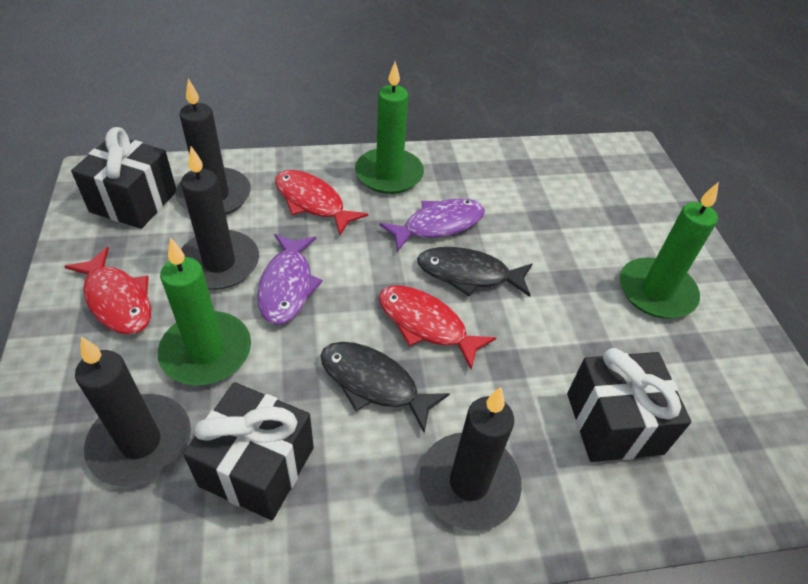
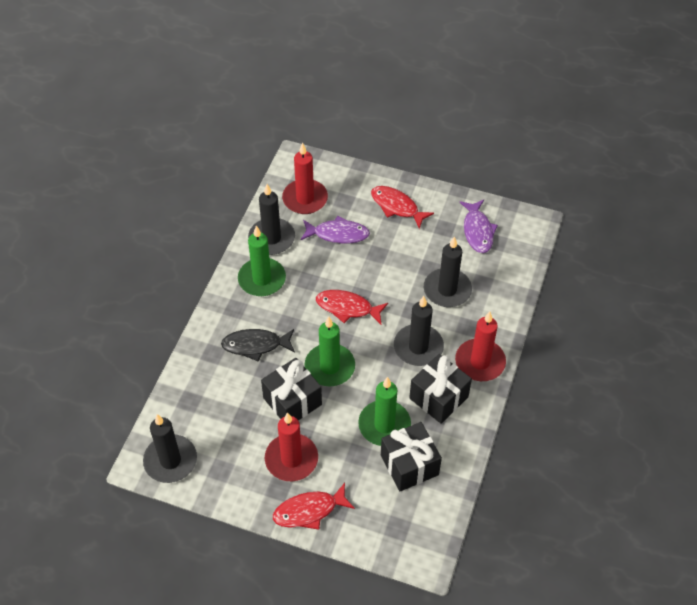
black fish: 2 -> 1
red candle: 0 -> 3

